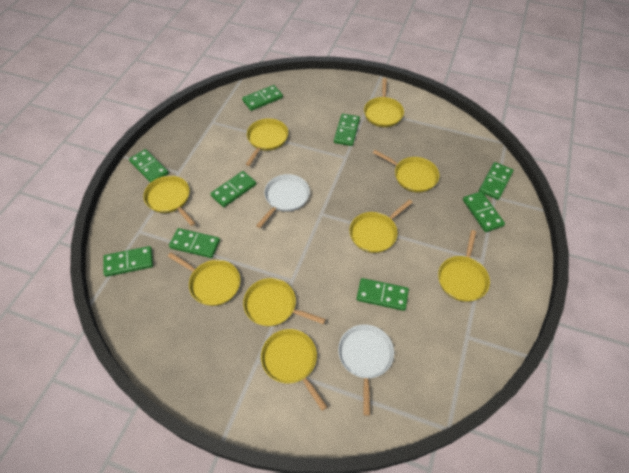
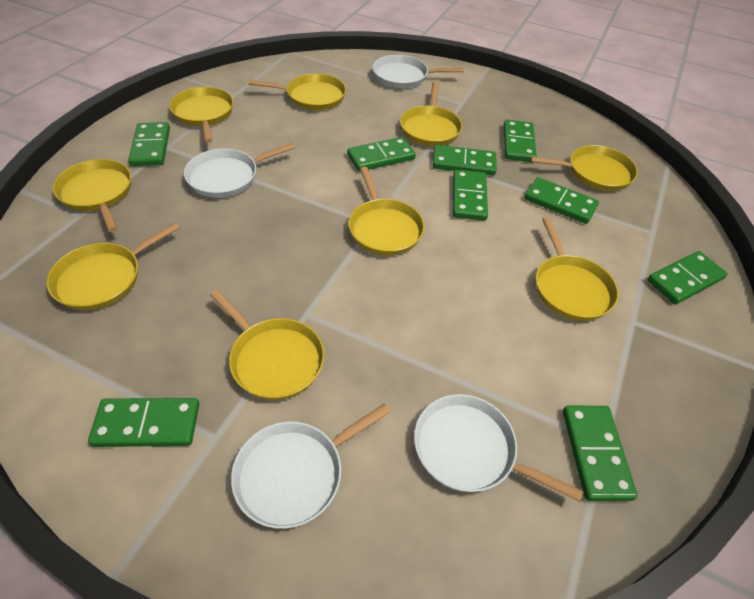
white pan: 2 -> 4

